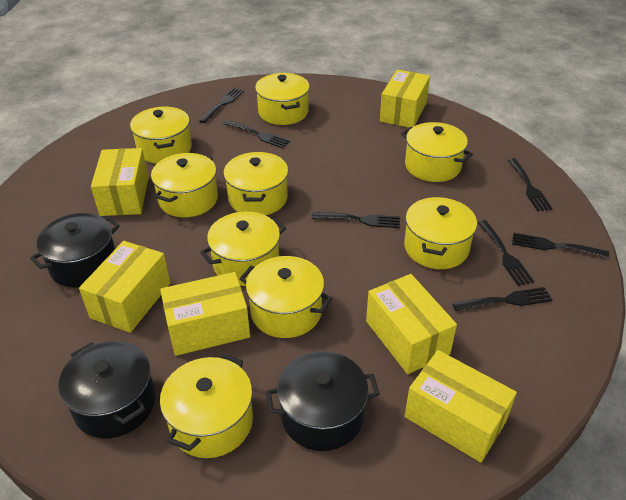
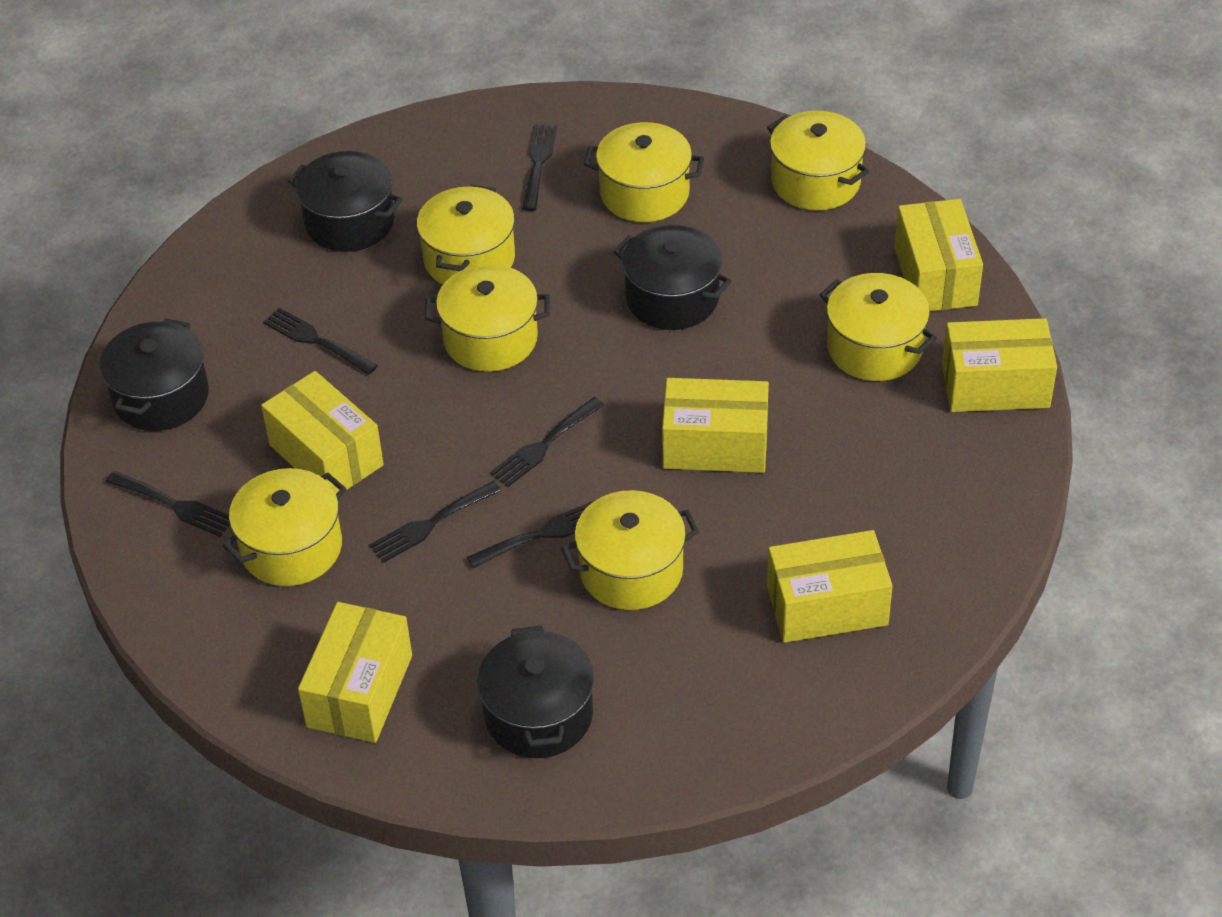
black fork: 7 -> 6
black pot: 3 -> 4
yellow pot: 9 -> 7

